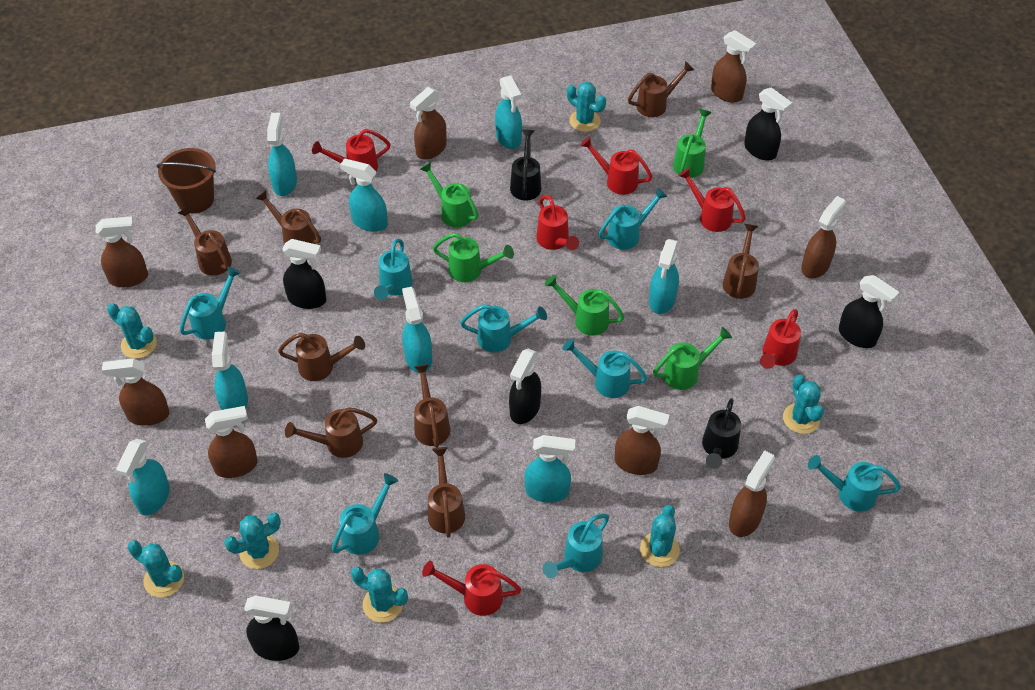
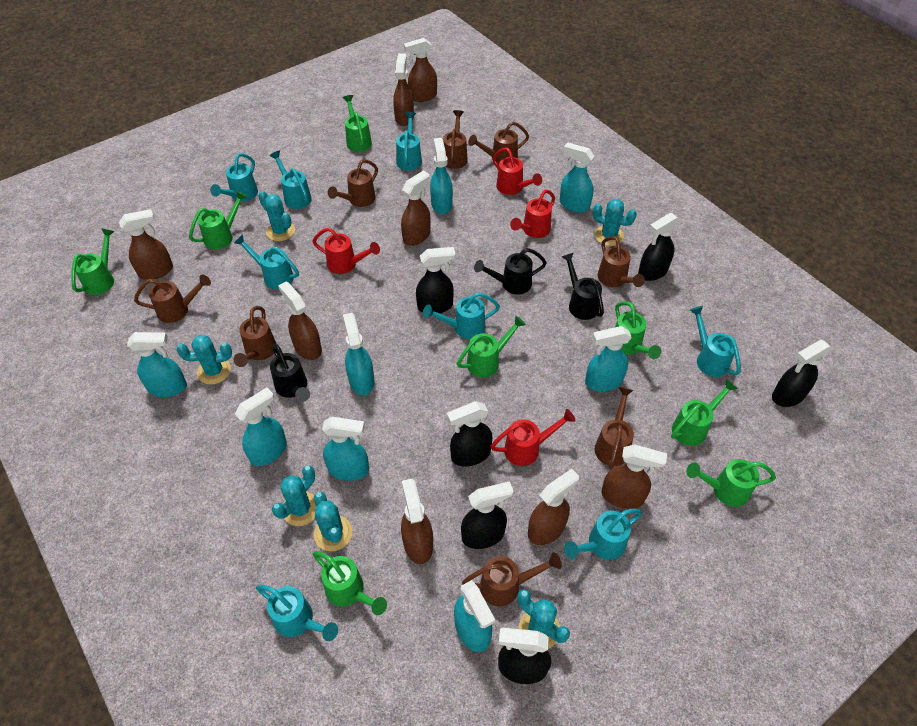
black spray bottle: 5 -> 6
black watering can: 2 -> 3
brown bucket: 1 -> 0
green watering can: 5 -> 8
red watering can: 6 -> 4
turquoise cactus: 7 -> 6

